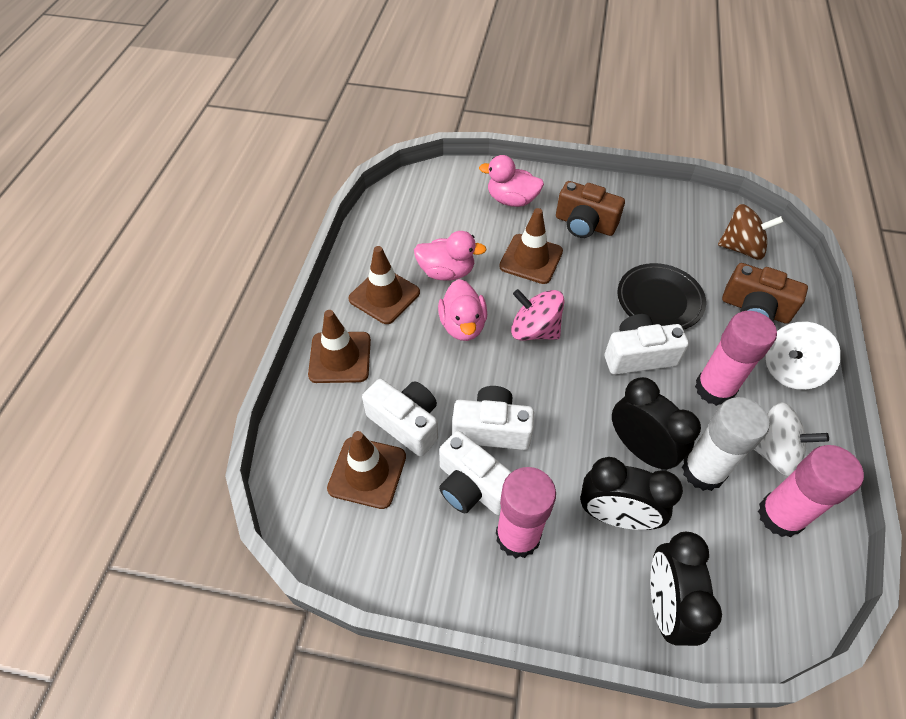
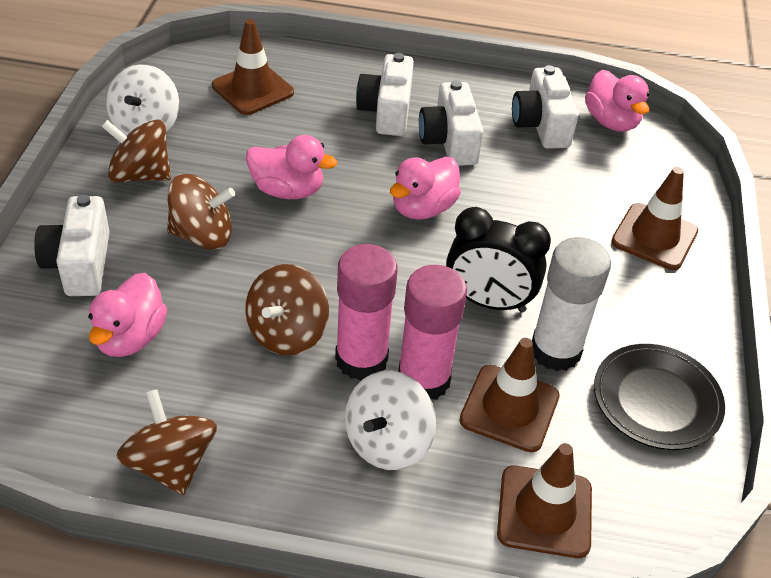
black clock: 3 -> 1
brown camera: 2 -> 0
brown spinning top: 1 -> 4
pink duck: 3 -> 4
pink glue stick: 3 -> 2
pink spinning top: 1 -> 0

